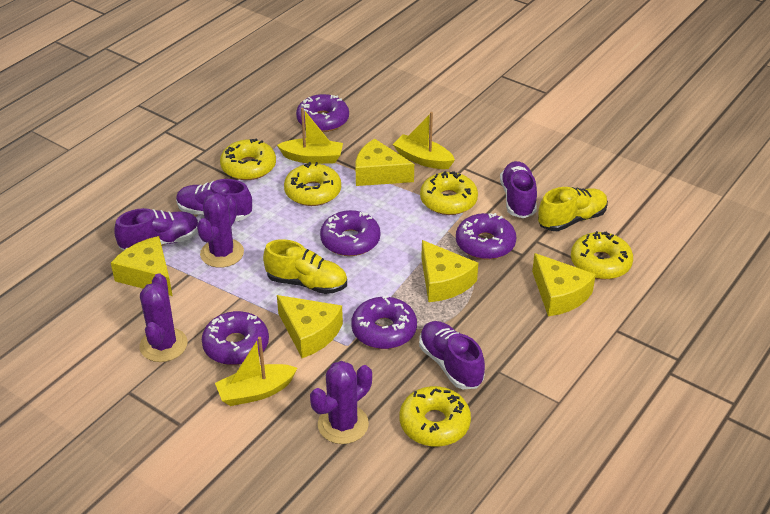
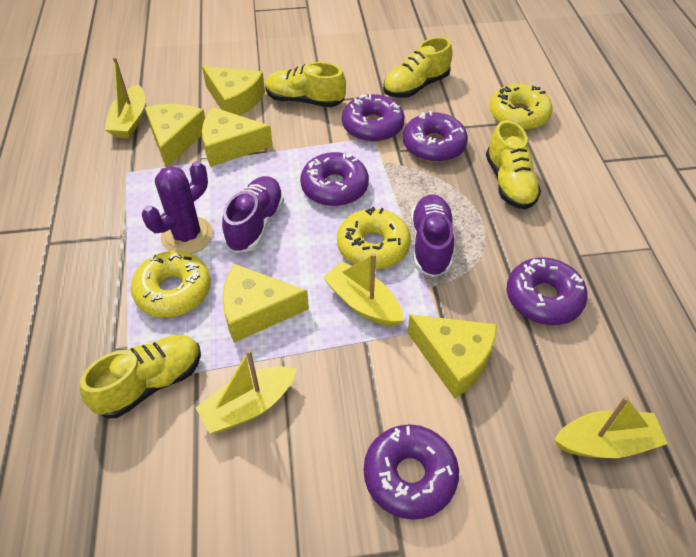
purple cactus: 3 -> 1
purple shoe: 4 -> 2
yellow boat: 3 -> 4
yellow donut: 5 -> 3
yellow shoe: 2 -> 4

